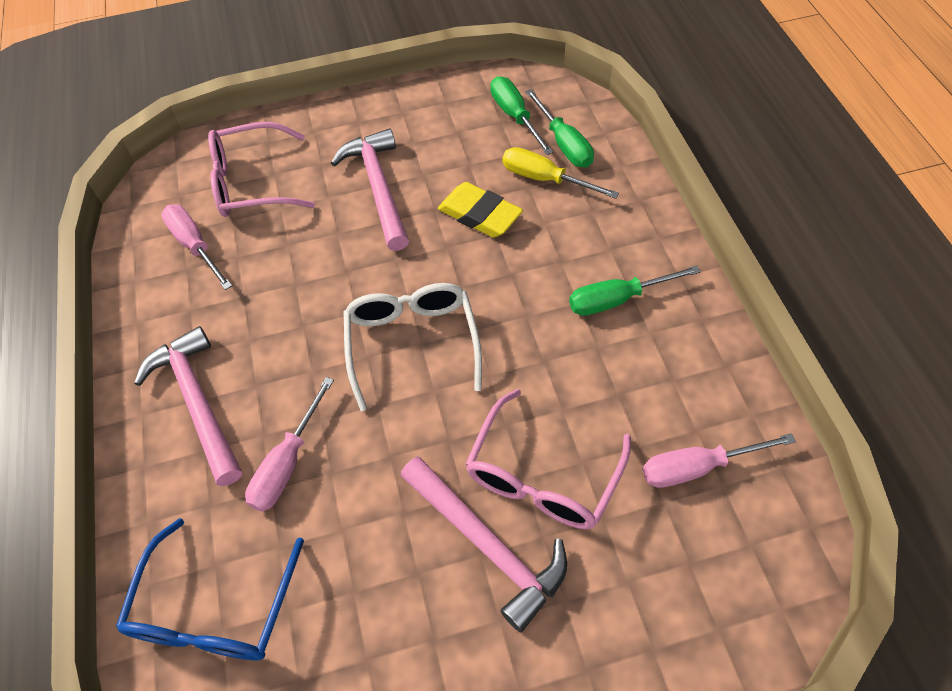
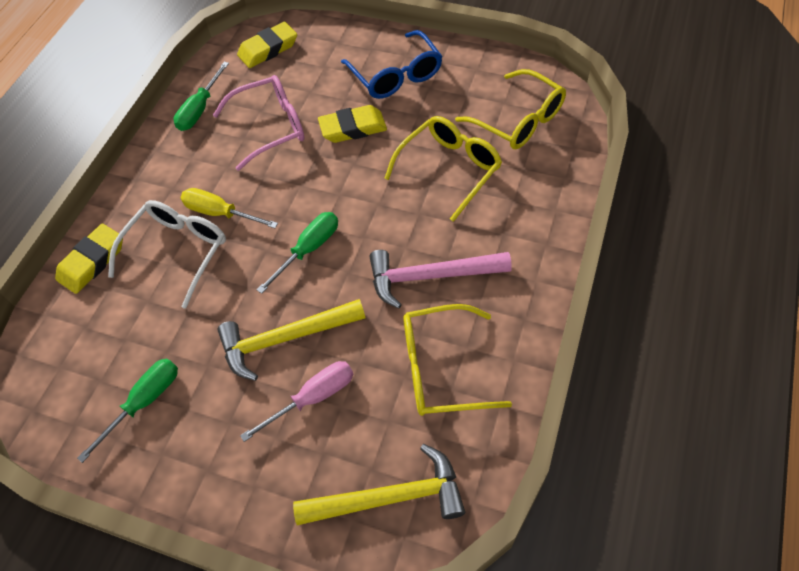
pink glasses: 2 -> 1
pink hammer: 3 -> 1
pink screwdriver: 3 -> 1
yellow eraser: 1 -> 3
yellow glasses: 0 -> 3
yellow hammer: 0 -> 2

